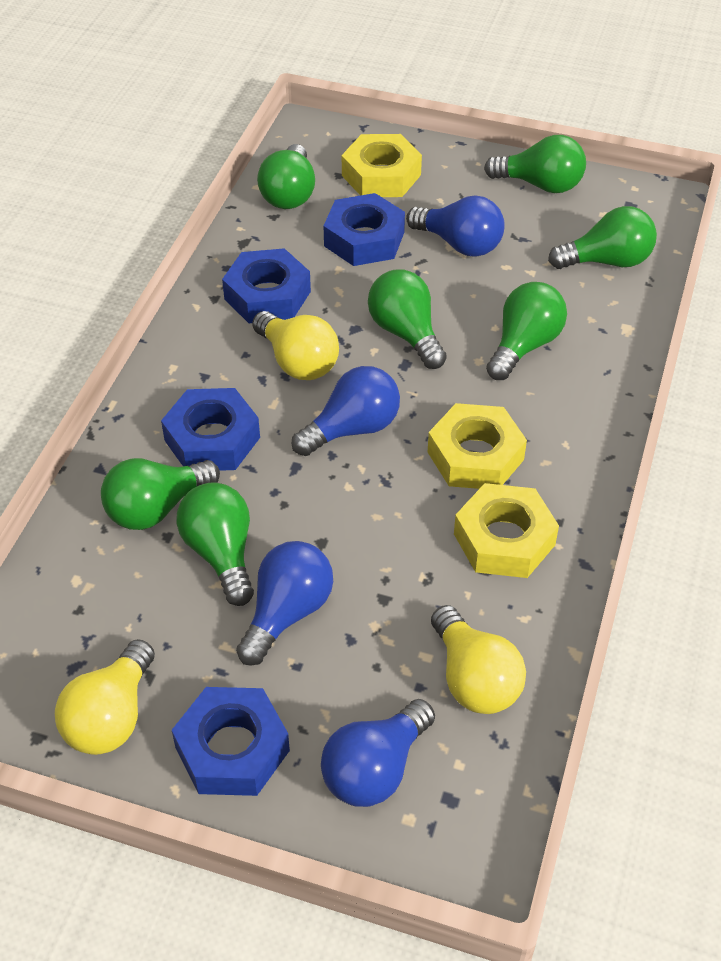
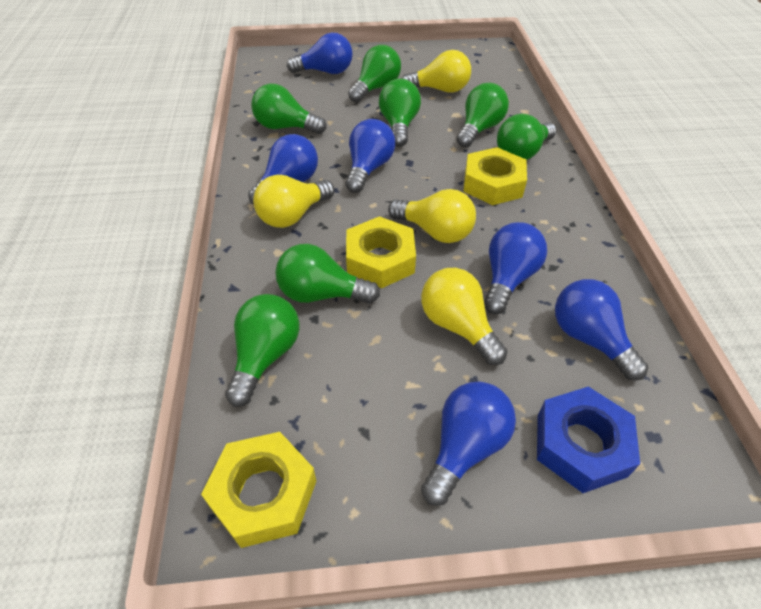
blue light bulb: 4 -> 6
blue nut: 4 -> 1
yellow light bulb: 3 -> 4

